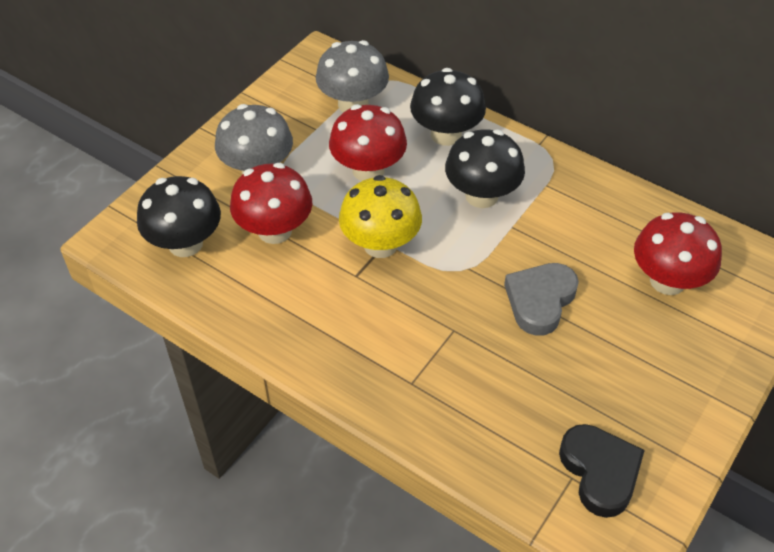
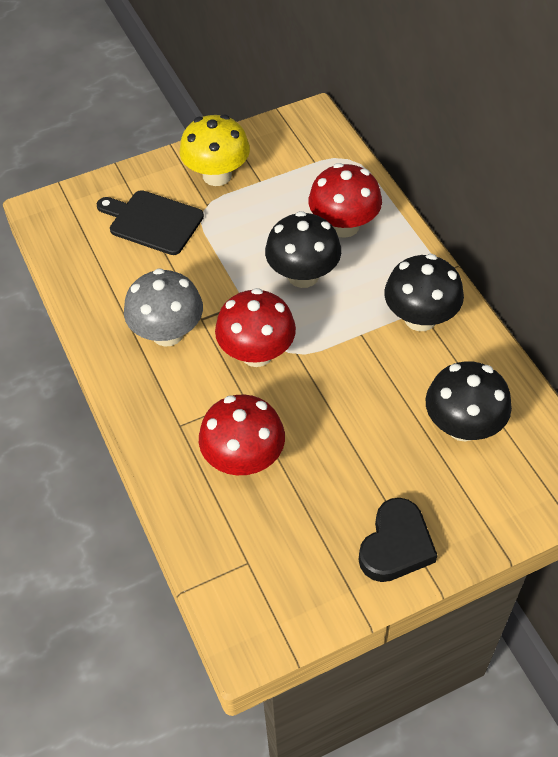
black cutting board: 0 -> 1
grey heart: 1 -> 0
grey mushroom: 2 -> 1

